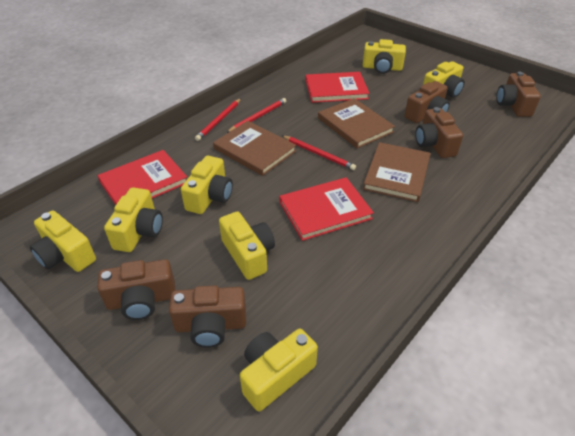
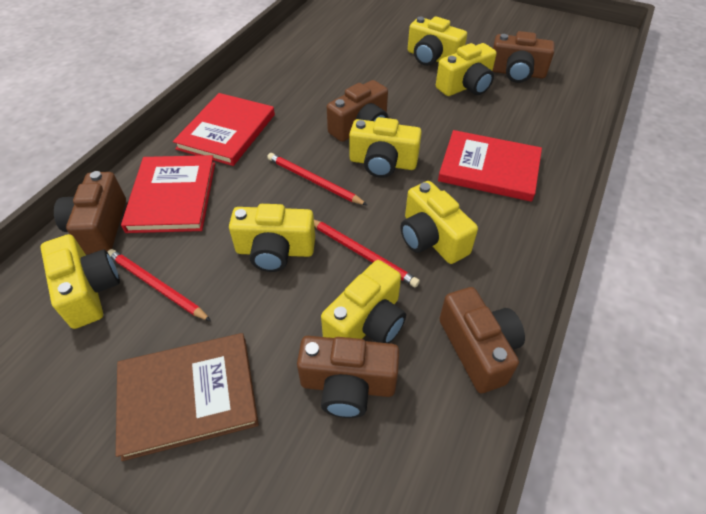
brown book: 3 -> 1

